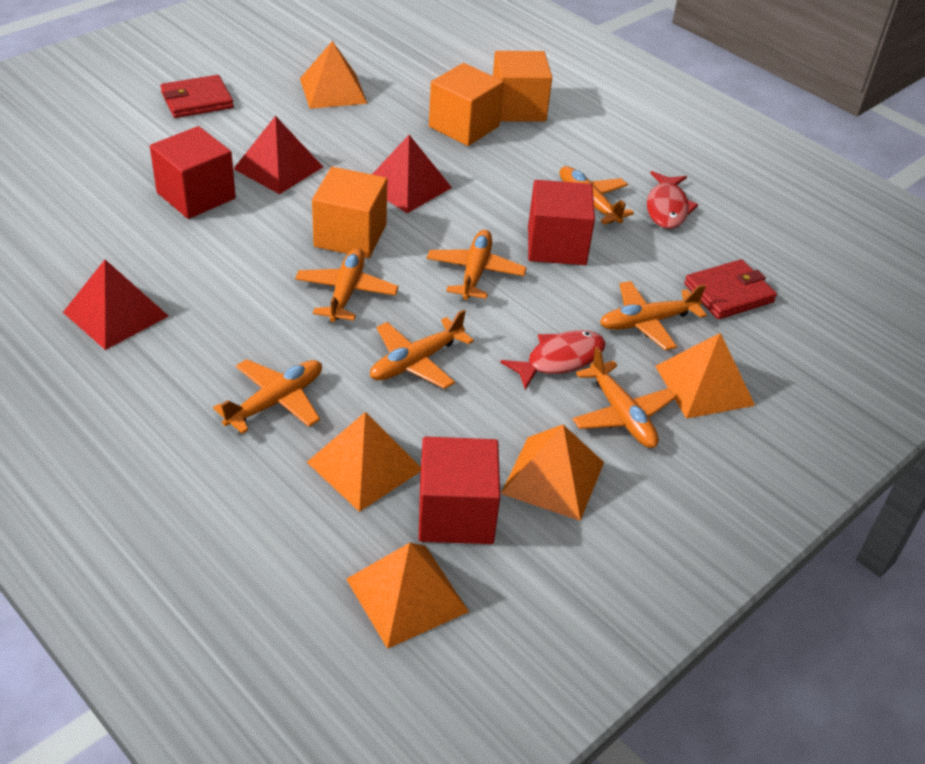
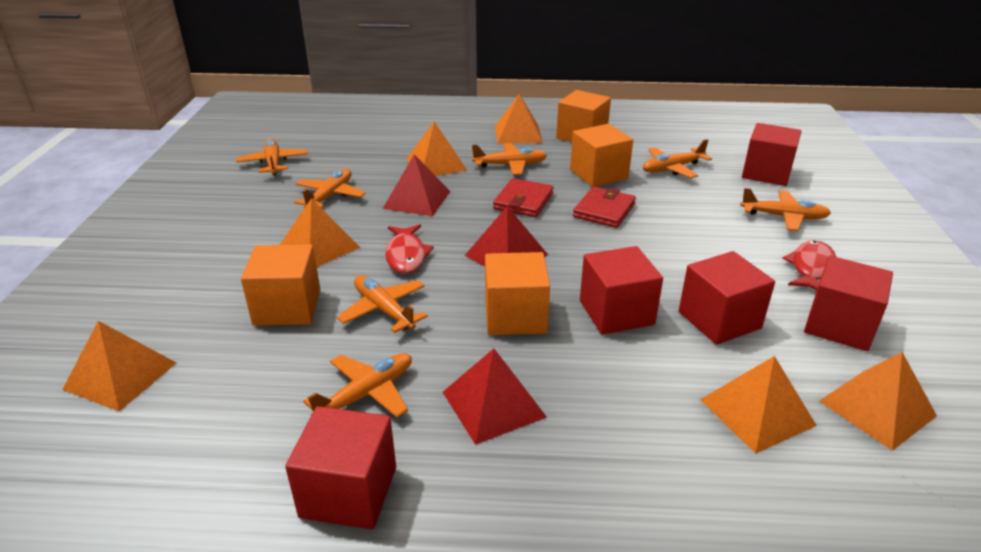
orange cube: 3 -> 4
orange pyramid: 5 -> 6
red cube: 3 -> 5

